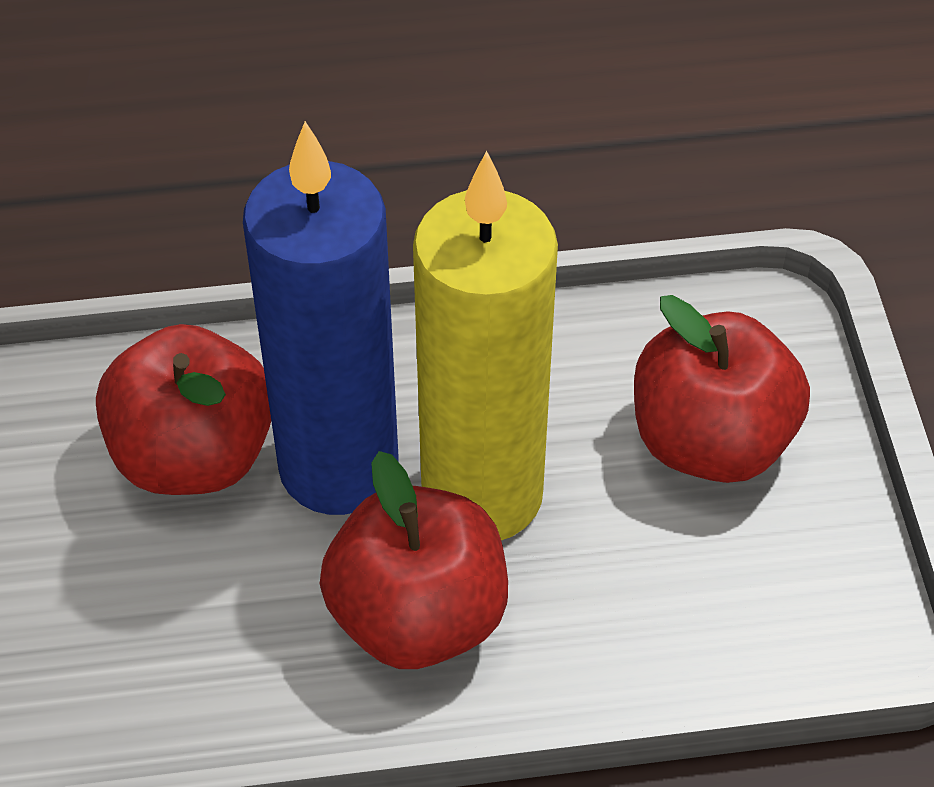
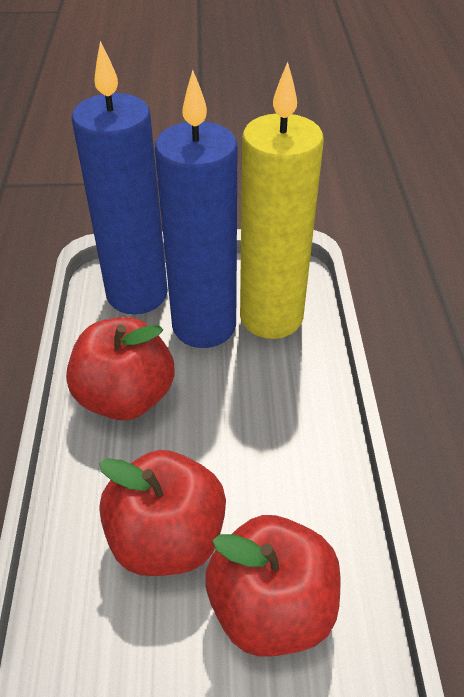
blue candle: 1 -> 2

